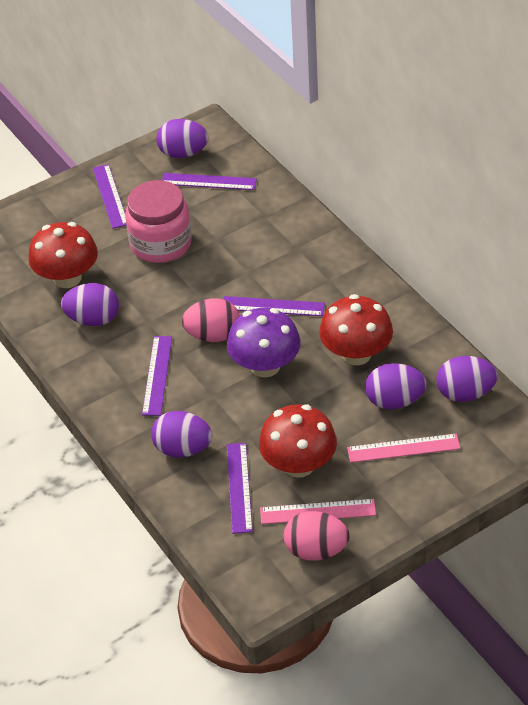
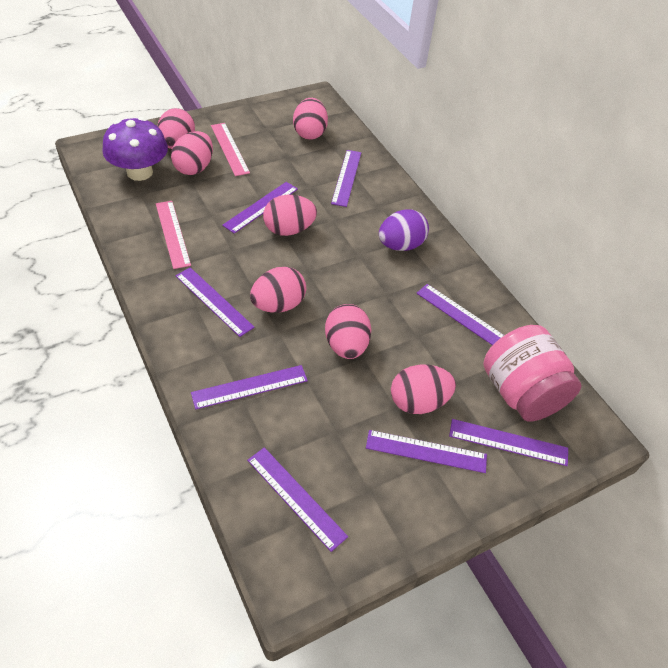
pink egg: 2 -> 7
purple egg: 5 -> 1
purple ruler: 5 -> 8
red mushroom: 3 -> 0

